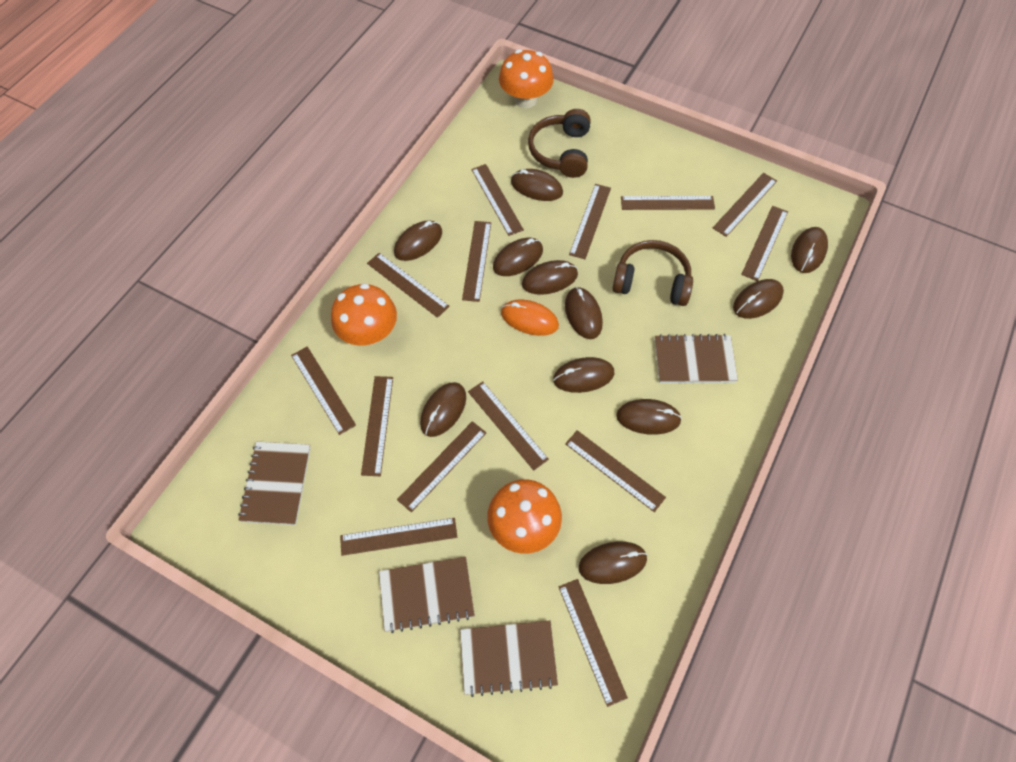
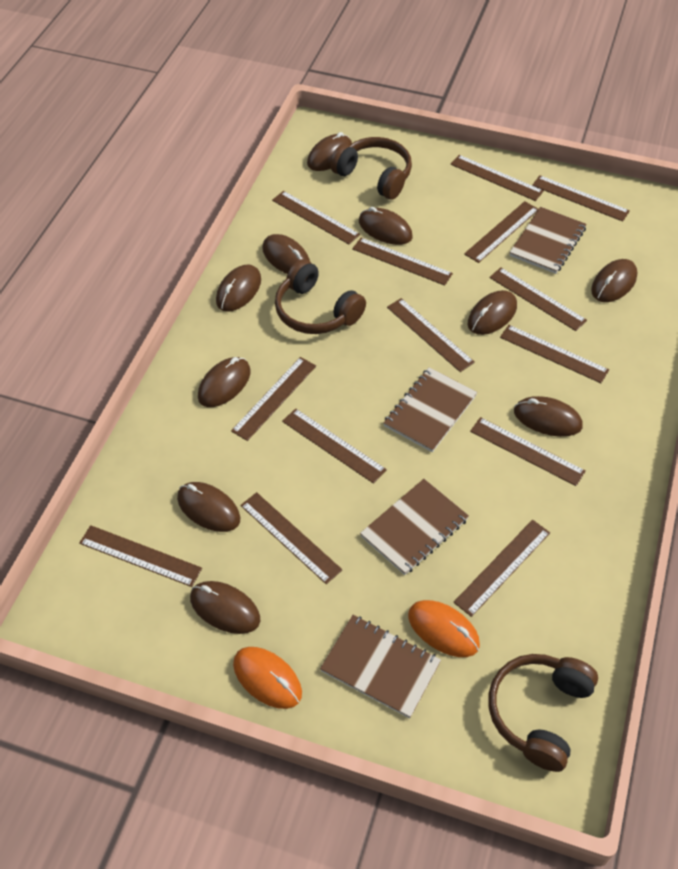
brown headphones: 2 -> 3
brown mouse: 11 -> 10
orange mouse: 1 -> 2
orange mushroom: 3 -> 0

